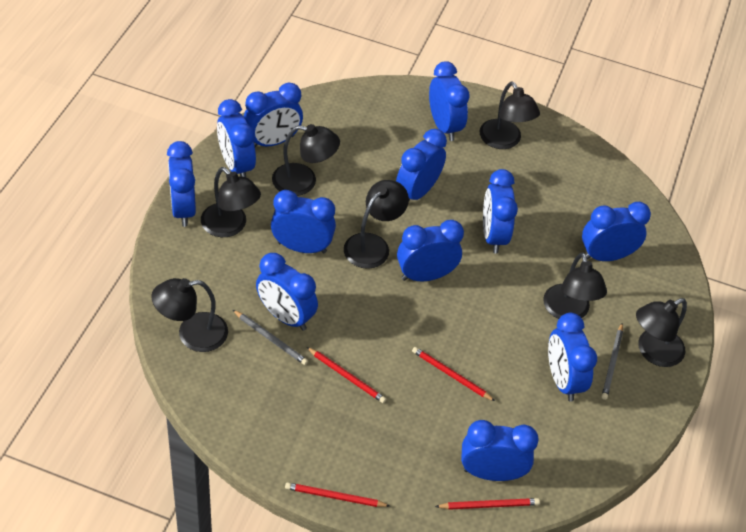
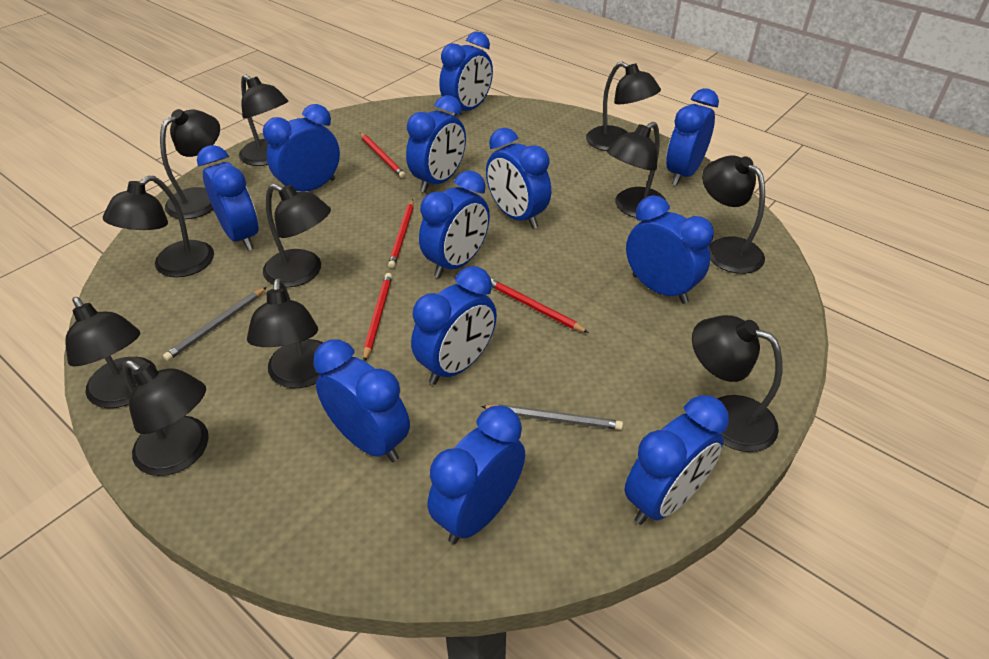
black lamp: 7 -> 11

